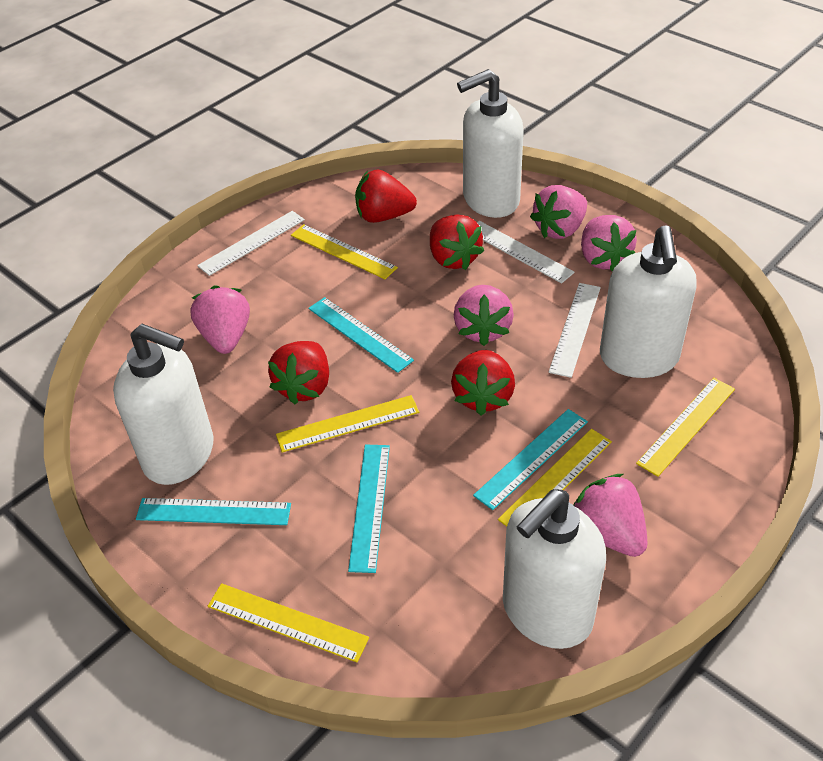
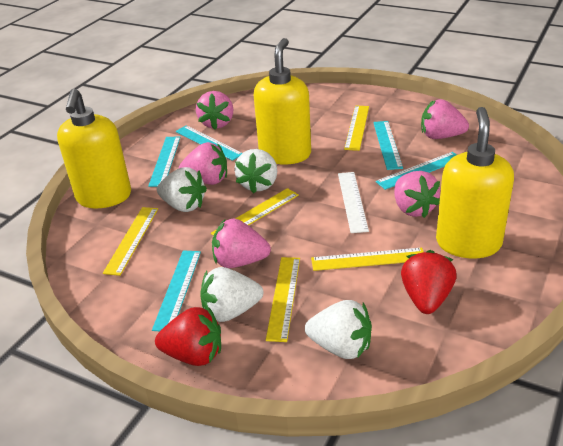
red strawberry: 4 -> 2
turquoise ruler: 4 -> 5
white ruler: 3 -> 1
white soap dispenser: 4 -> 0
white strawberry: 0 -> 4
yellow soap dispenser: 0 -> 3

